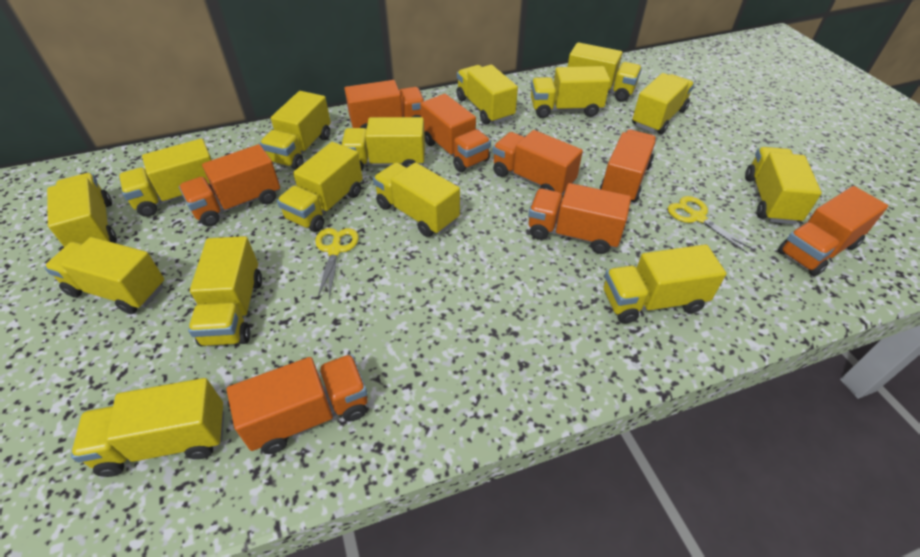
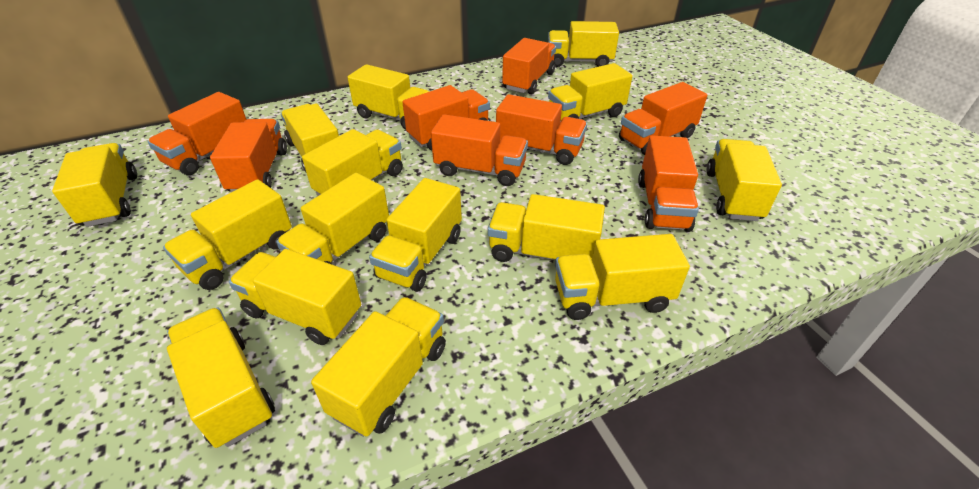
yellow scissors: 2 -> 0

